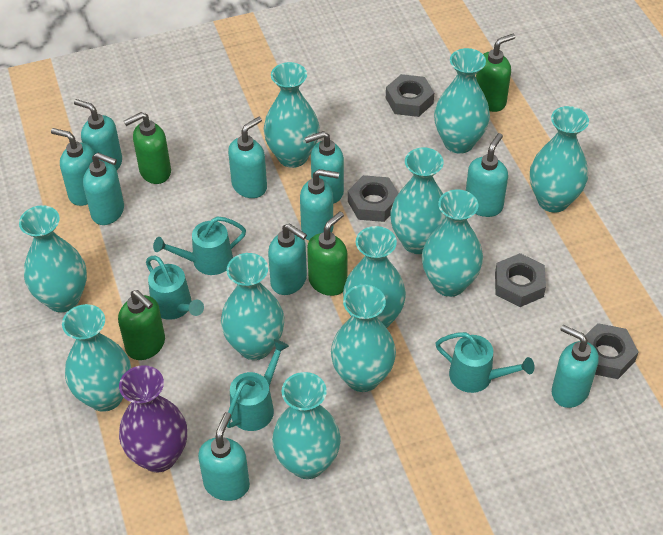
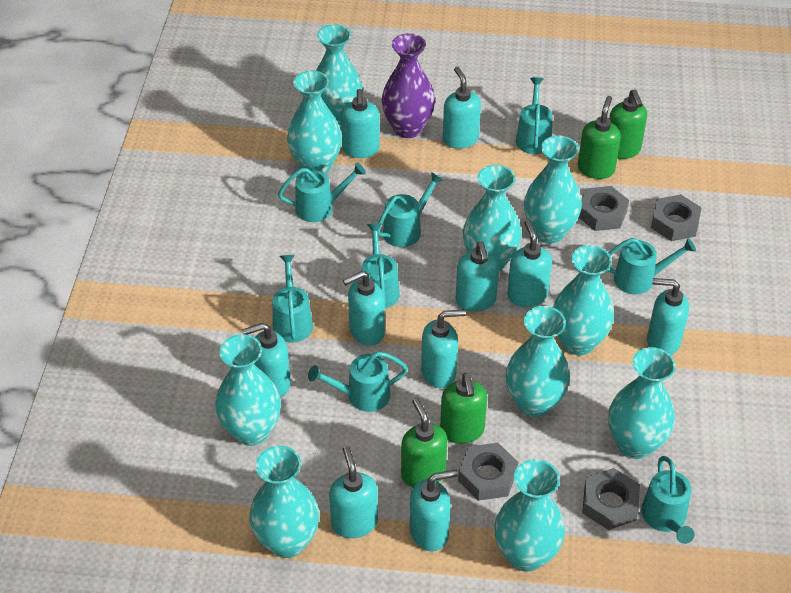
turquoise vase: 11 -> 10
turquoise watering can: 4 -> 8

